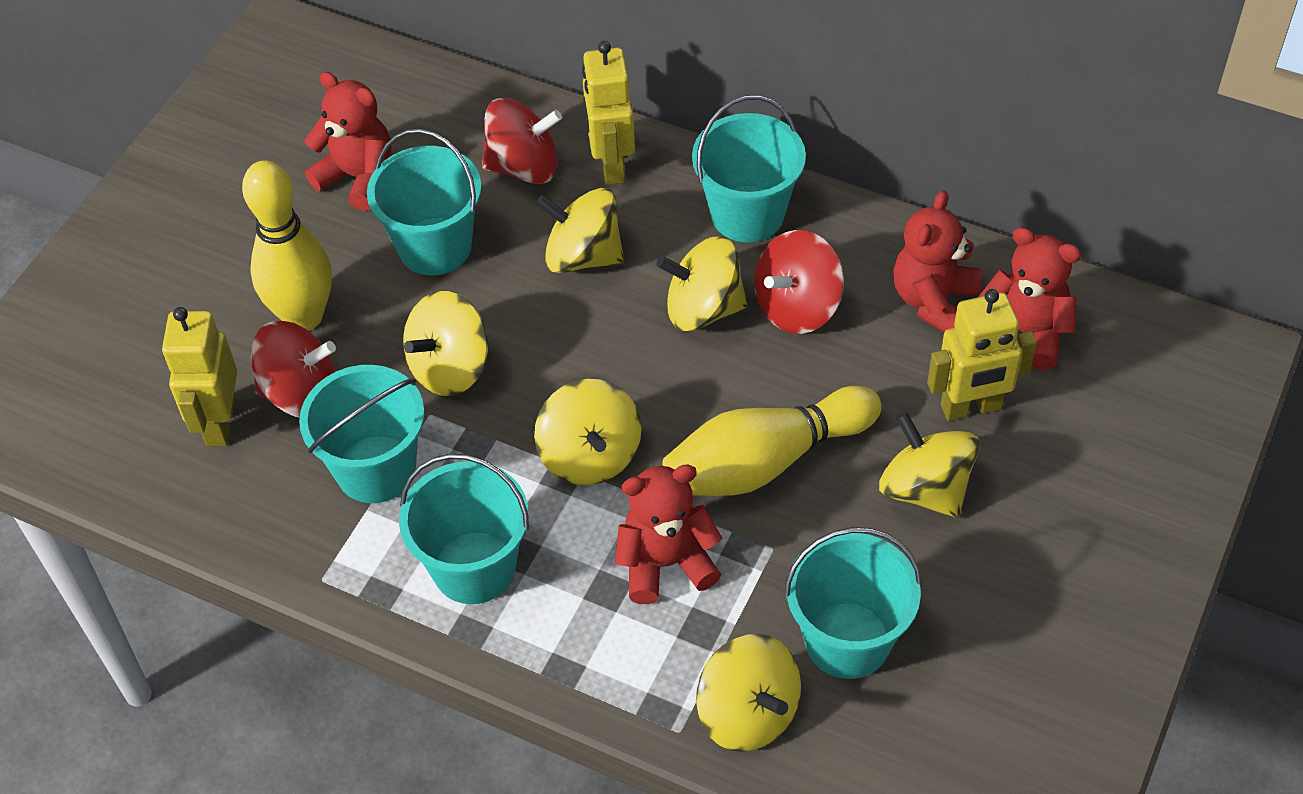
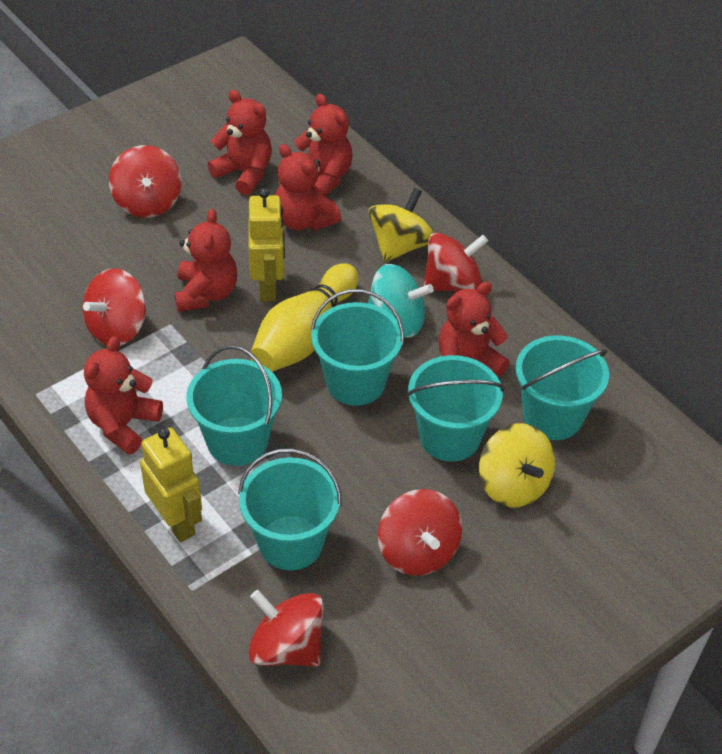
red spinning top: 3 -> 5
red teddy bear: 4 -> 6
turquoise spinning top: 0 -> 1
yellow bowling pin: 2 -> 1
yellow robot: 3 -> 2
yellow spinning top: 6 -> 2

